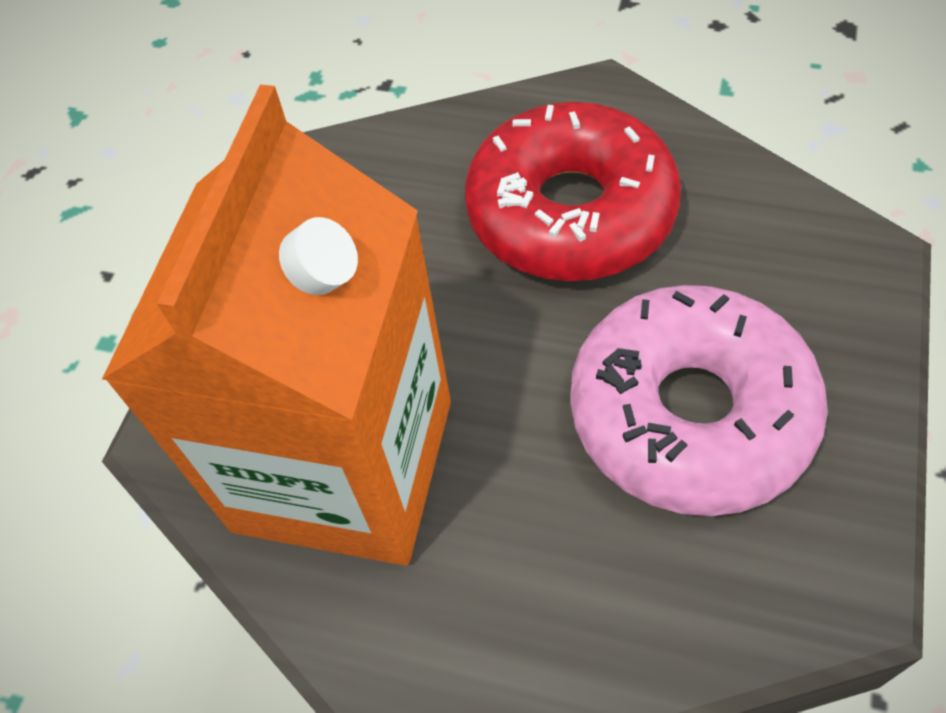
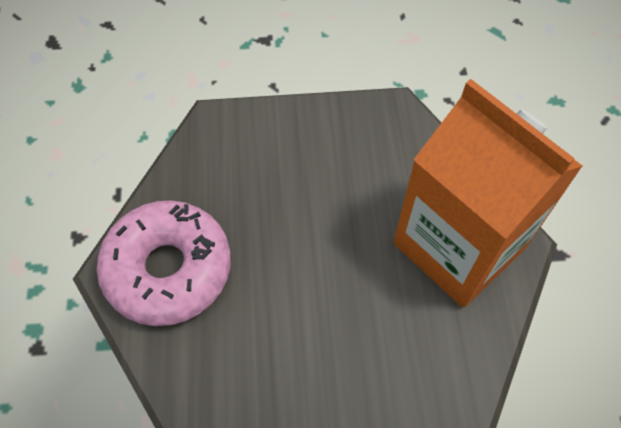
red donut: 1 -> 0

